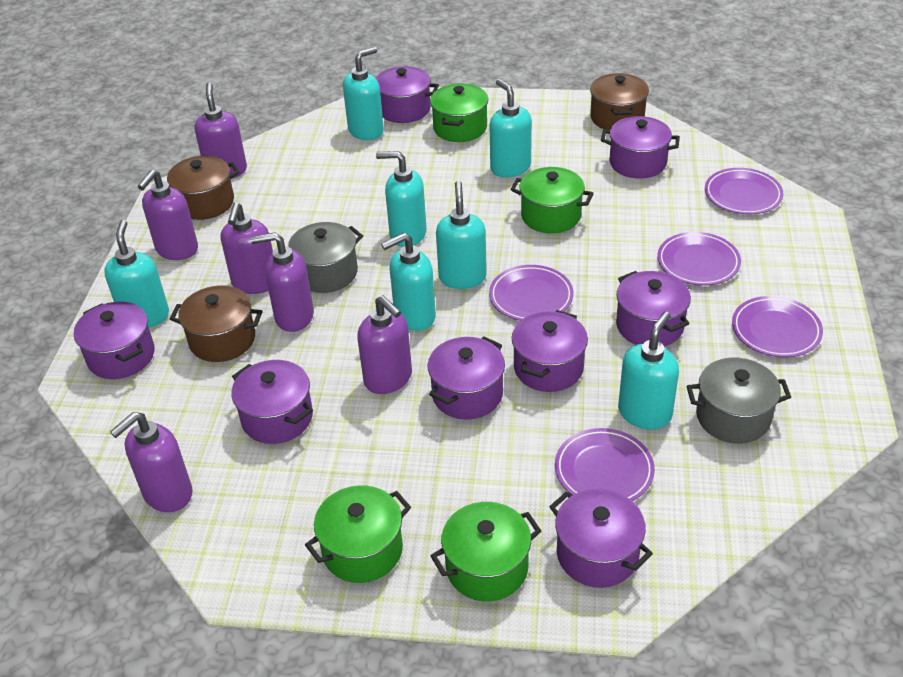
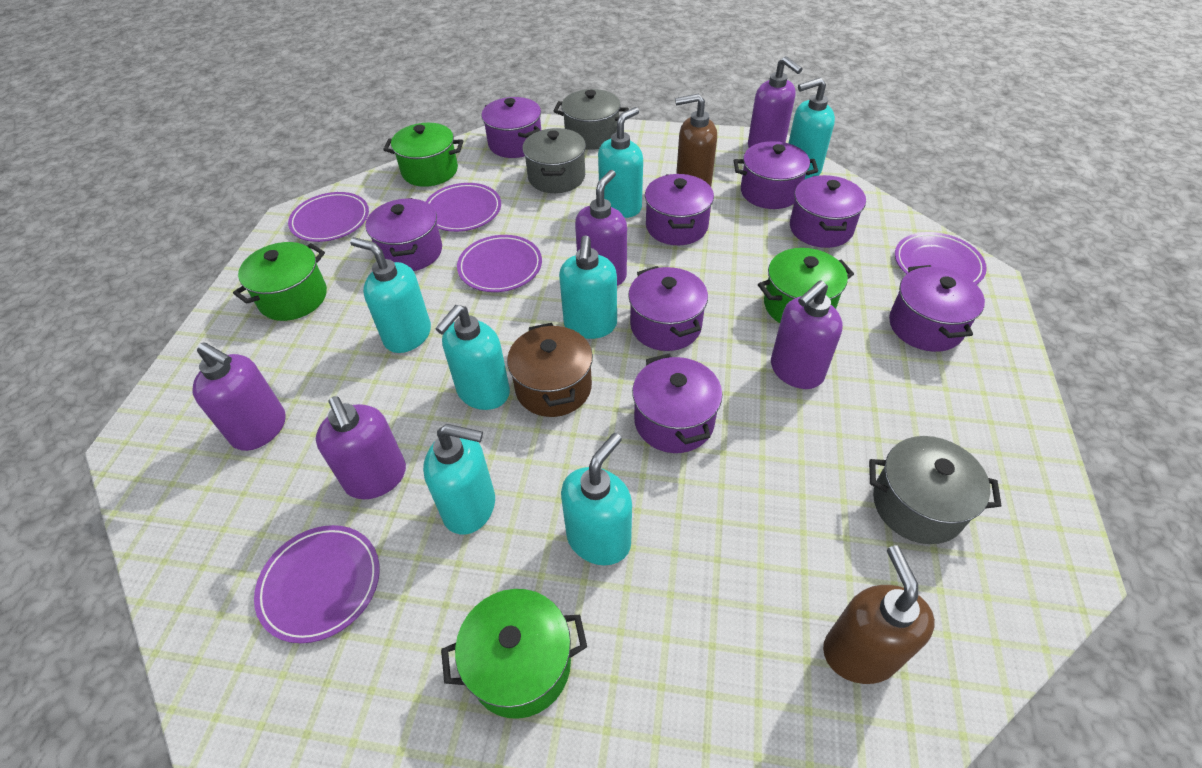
brown pot: 3 -> 1
brown soap dispenser: 0 -> 2
grey pot: 2 -> 3
purple soap dispenser: 6 -> 5

